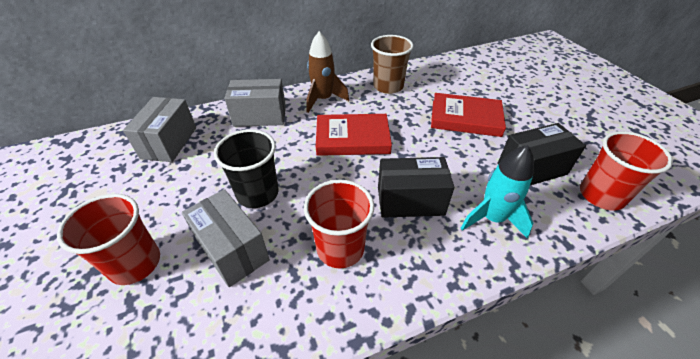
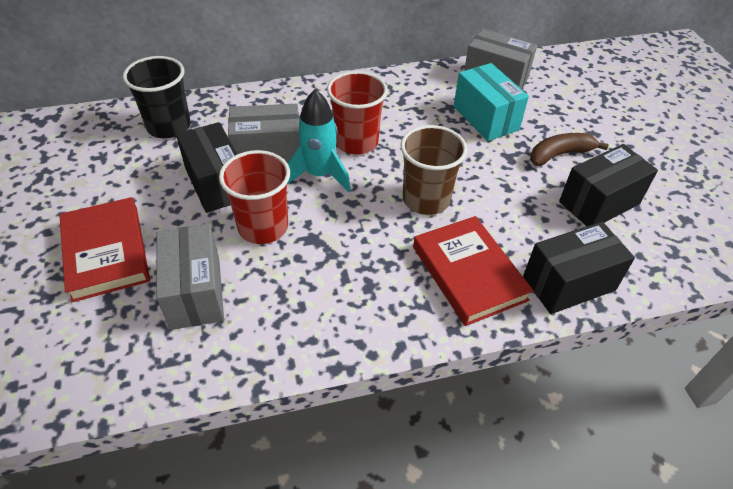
black box: 2 -> 3
brown banana: 0 -> 1
brown rocket: 1 -> 0
red cup: 3 -> 2
turquoise box: 0 -> 1

